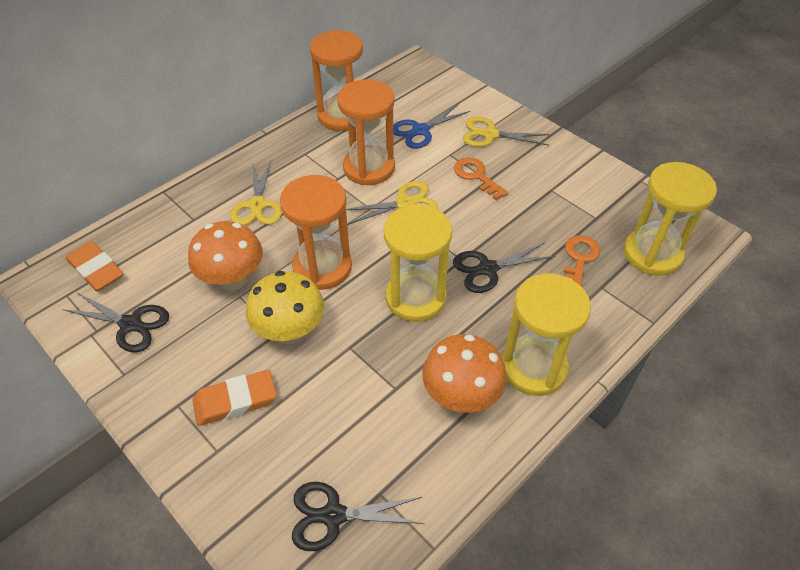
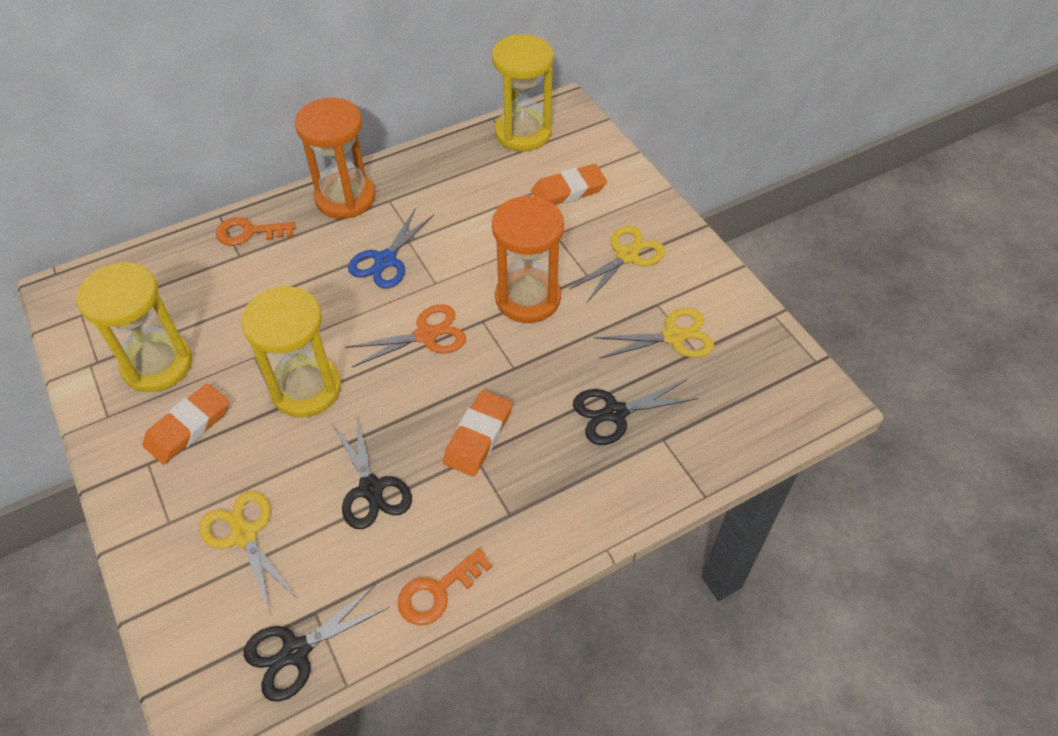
orange eraser: 2 -> 3
orange hourglass: 3 -> 2
orange mushroom: 2 -> 0
orange scissors: 0 -> 1
yellow mushroom: 1 -> 0

